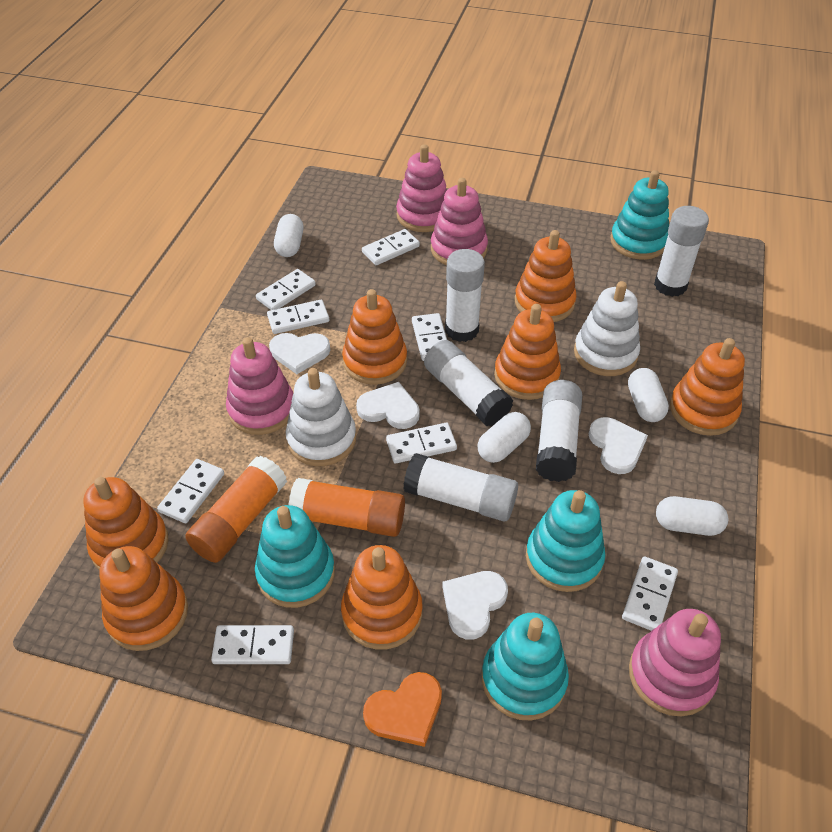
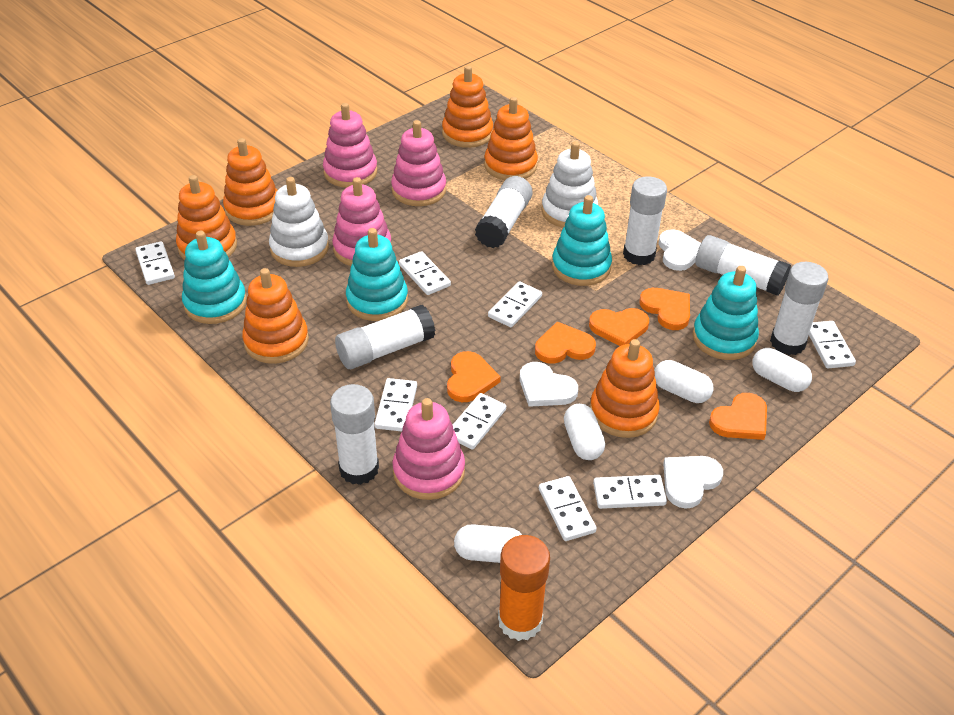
orange glue stick: 2 -> 1
orange heart: 1 -> 5
orange stacking toy: 7 -> 6
white glue stick: 5 -> 6
white heart: 4 -> 3

